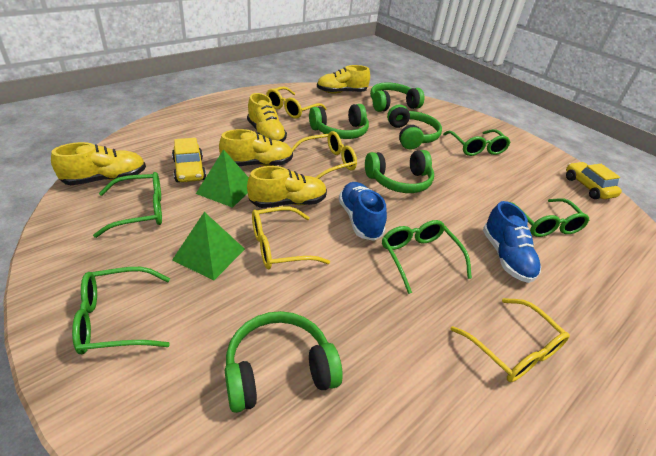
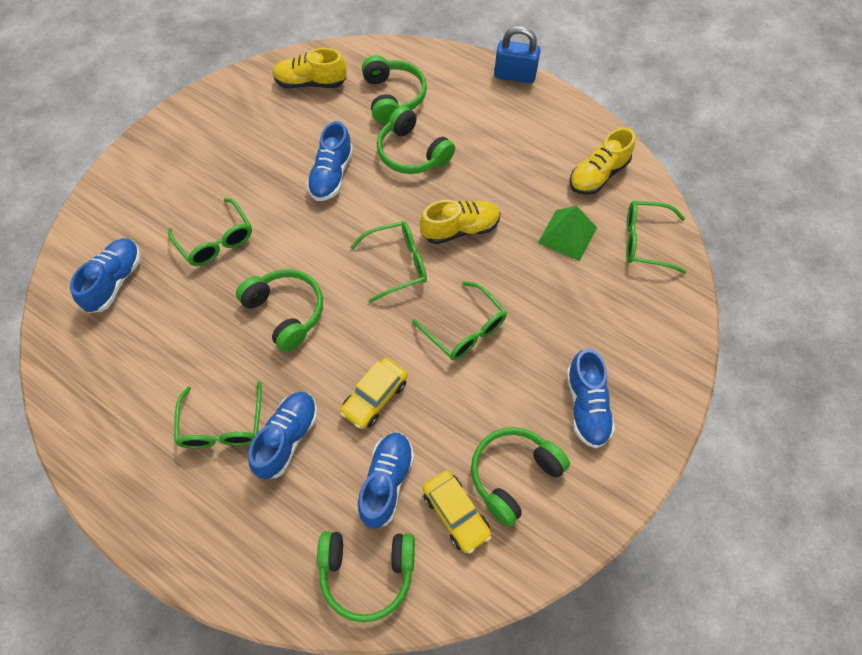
blue padlock: 0 -> 1
blue shoe: 2 -> 5
green pyramid: 2 -> 1
yellow glasses: 4 -> 0
yellow shoe: 5 -> 3

